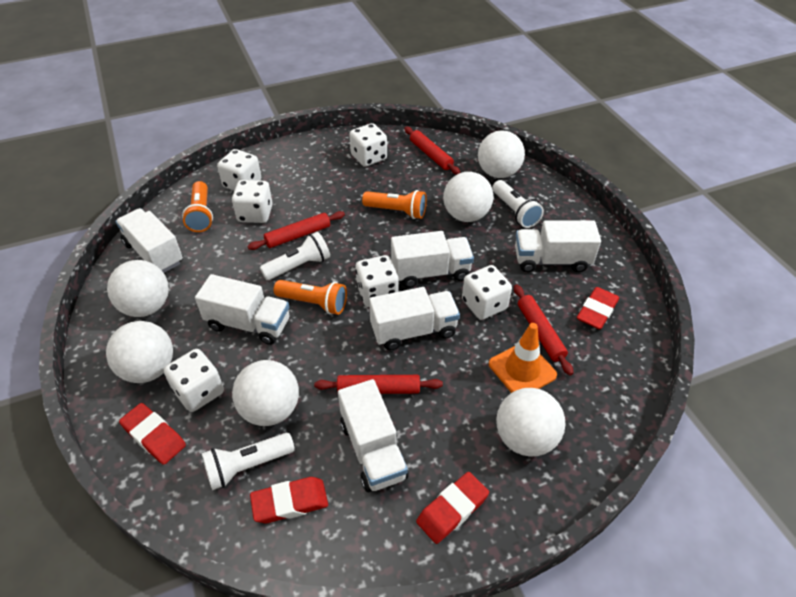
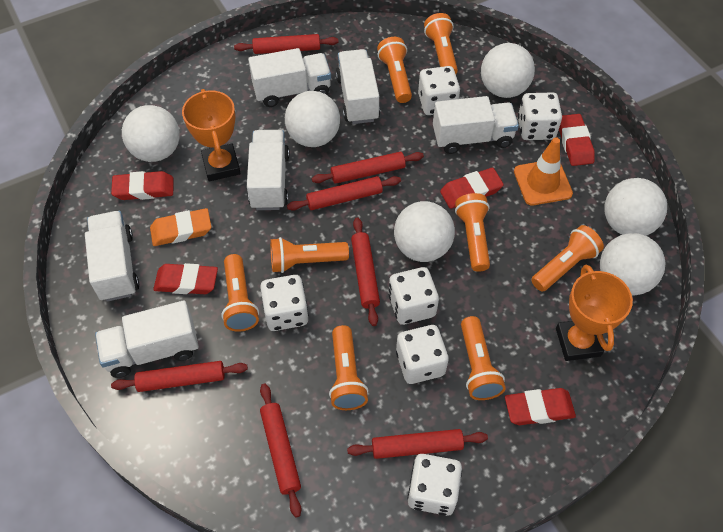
orange eraser: 0 -> 1
orange flashlight: 3 -> 8
orange trophy: 0 -> 2
red eraser: 4 -> 5
red rolling pin: 4 -> 7
white flashlight: 3 -> 0

